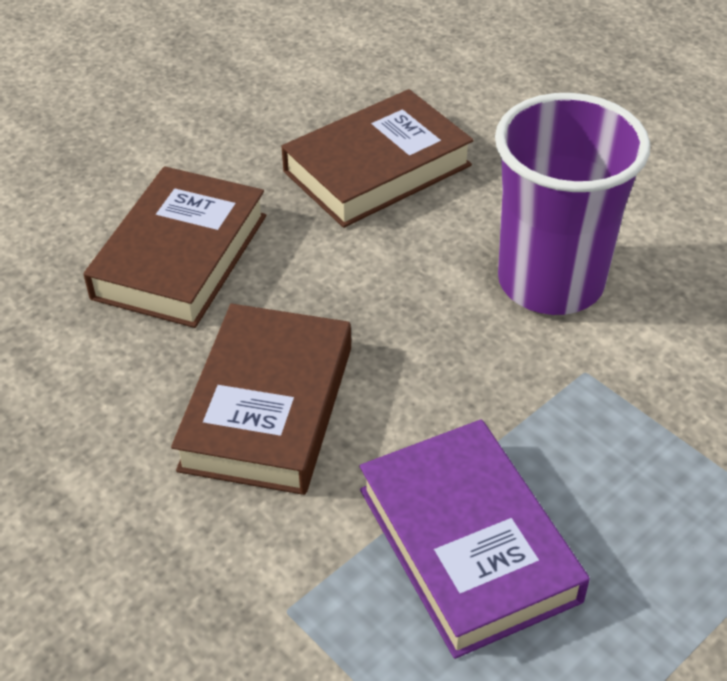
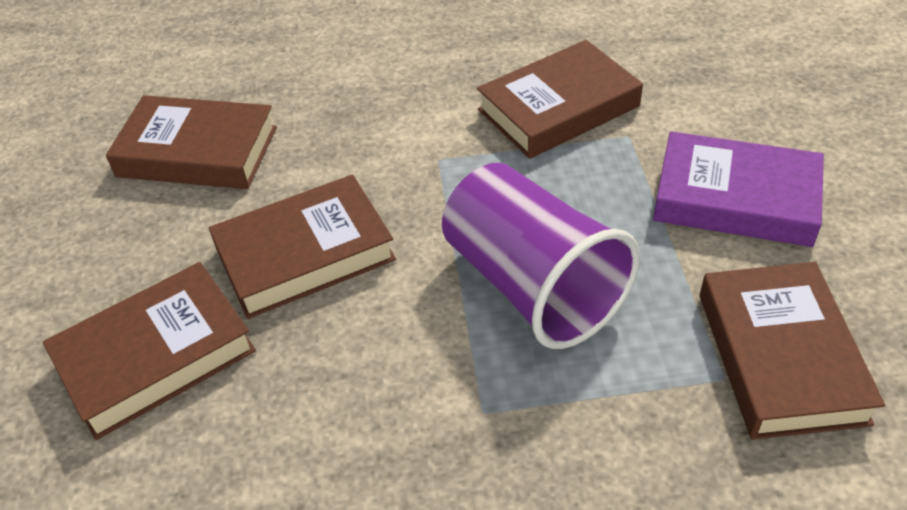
brown book: 3 -> 5

